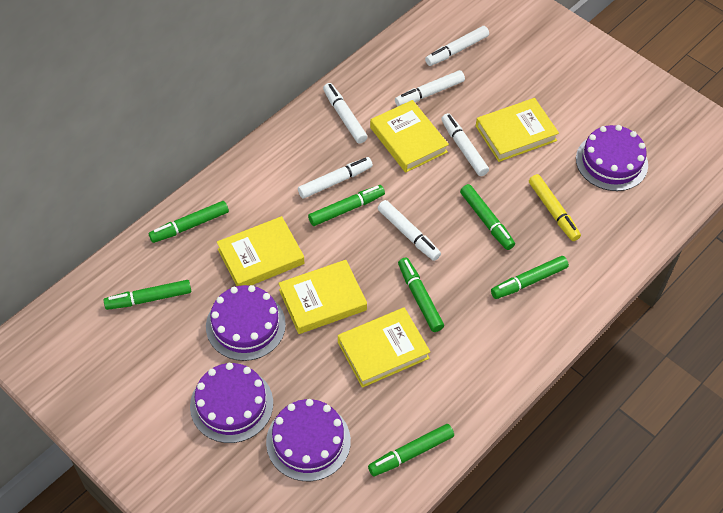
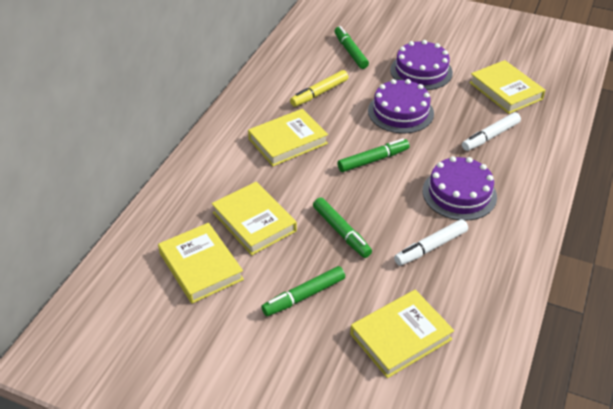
green marker: 7 -> 4
purple cake: 4 -> 3
white marker: 6 -> 2

